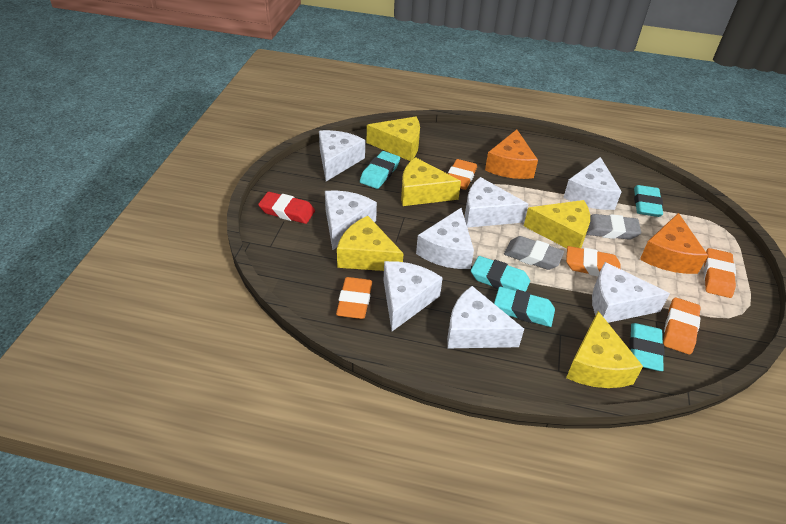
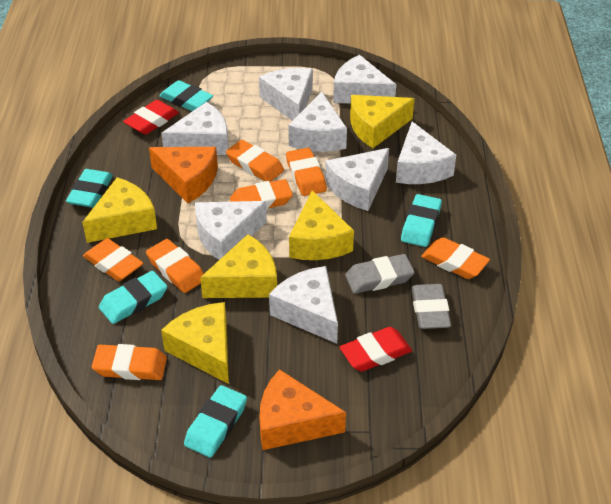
orange eraser: 5 -> 7
red eraser: 1 -> 2

